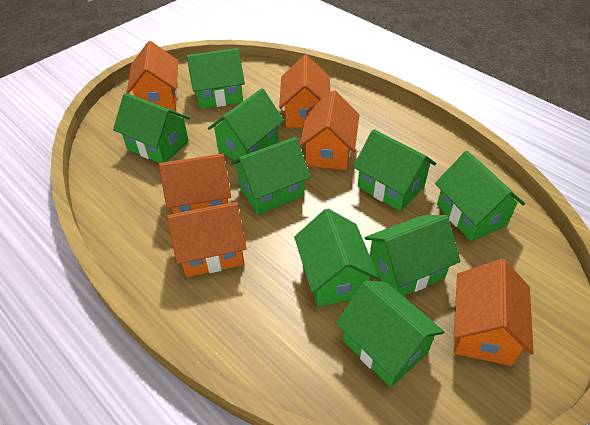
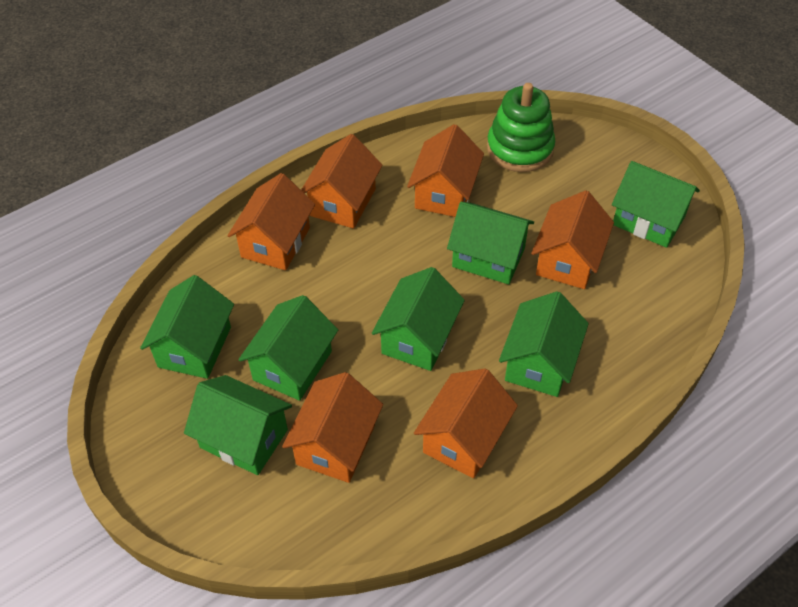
green house: 9 -> 7
green stacking toy: 0 -> 1

